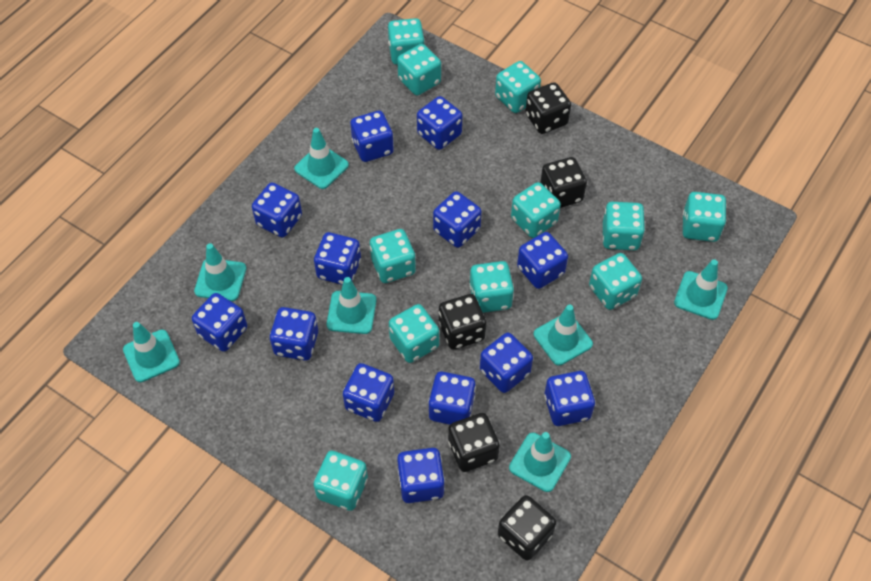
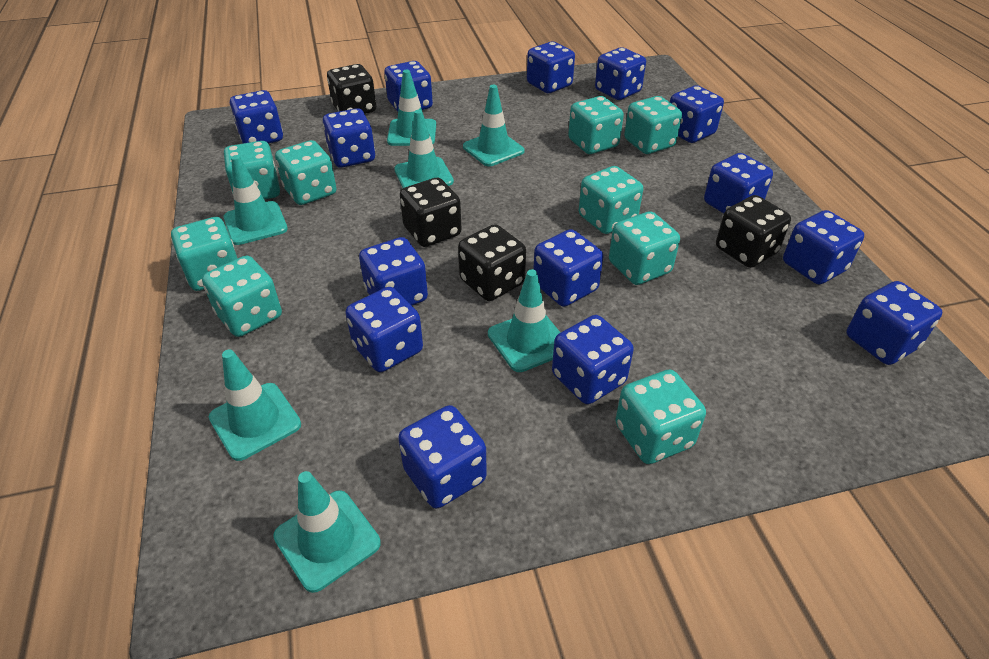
black dice: 5 -> 4
blue dice: 13 -> 14
turquoise dice: 11 -> 9

